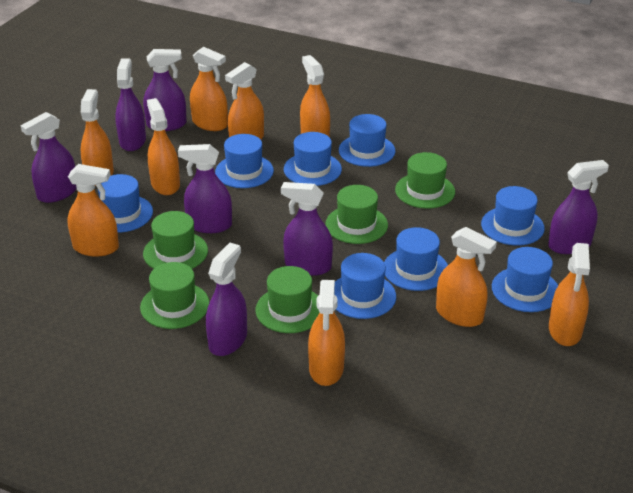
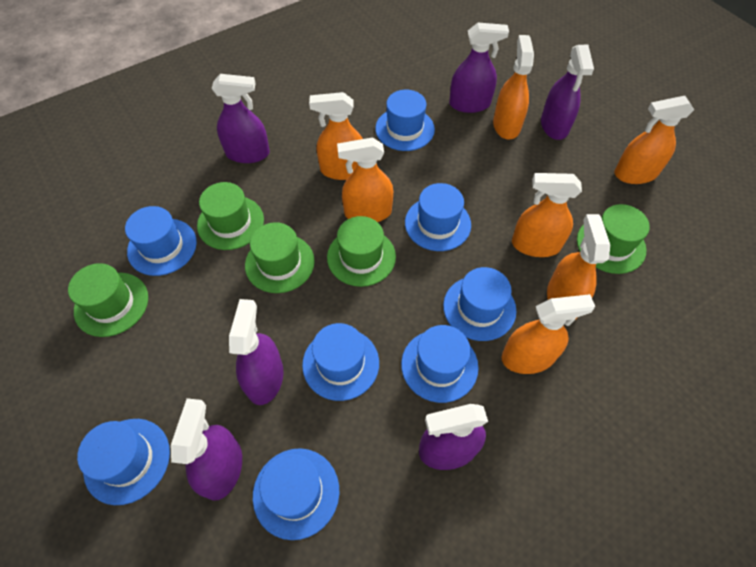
orange spray bottle: 9 -> 7
purple spray bottle: 7 -> 6

